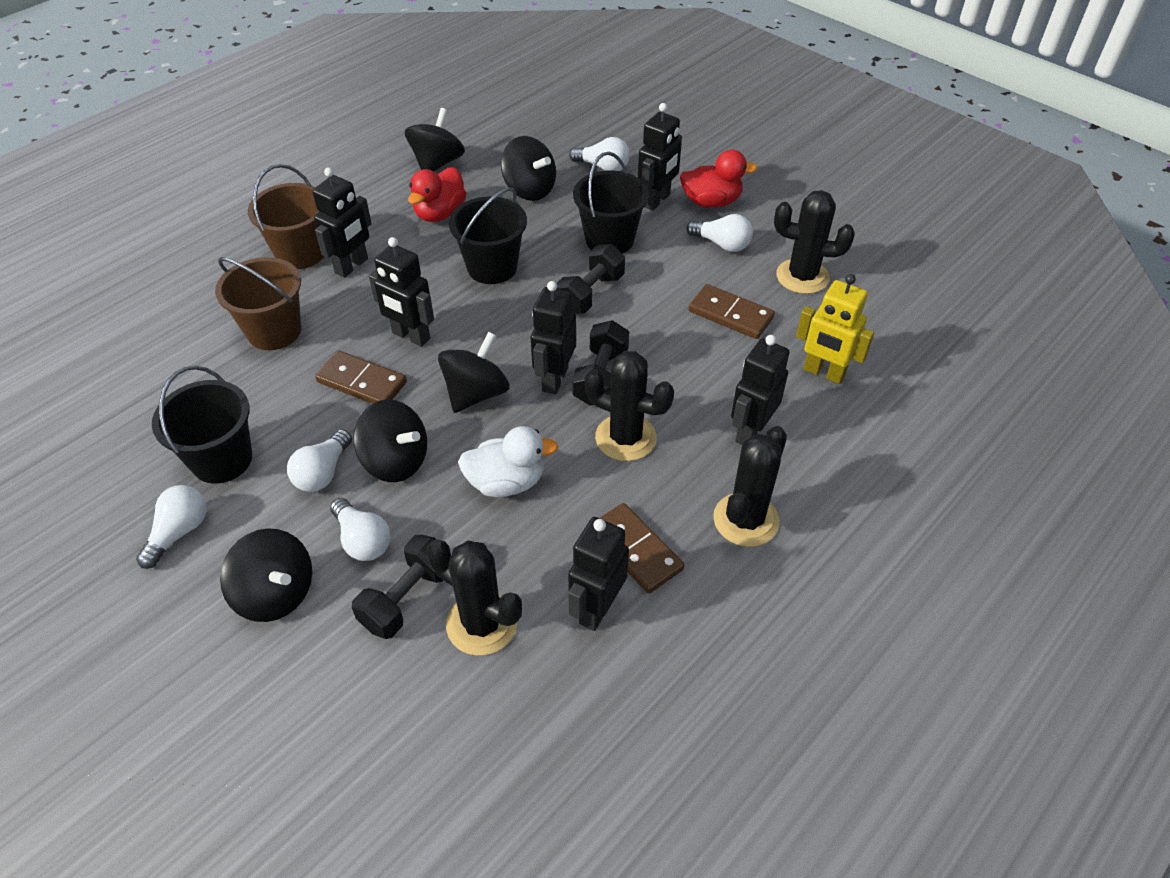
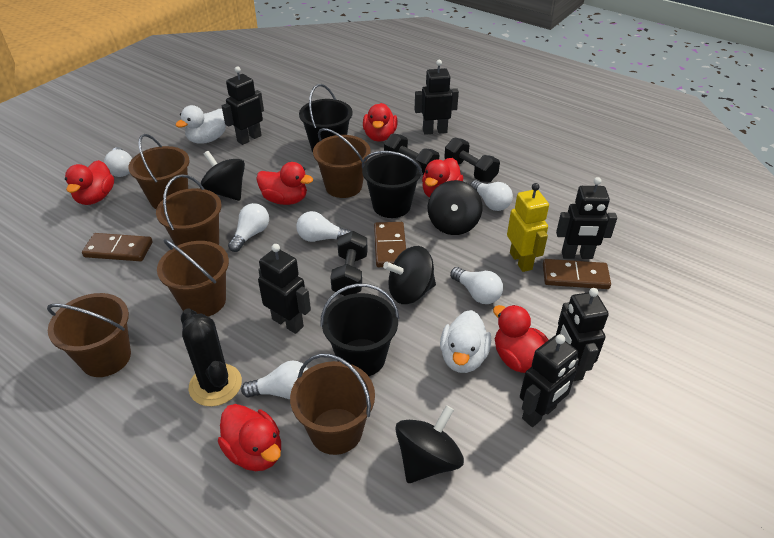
black cactus: 4 -> 1
black spinning top: 5 -> 4
brown bucket: 2 -> 6
red duck: 2 -> 6
white duck: 1 -> 2
white light bulb: 5 -> 6

